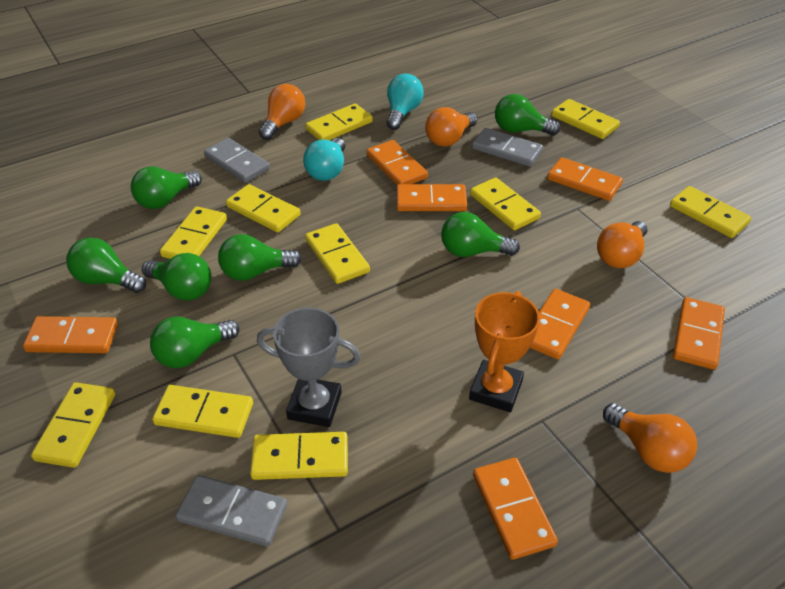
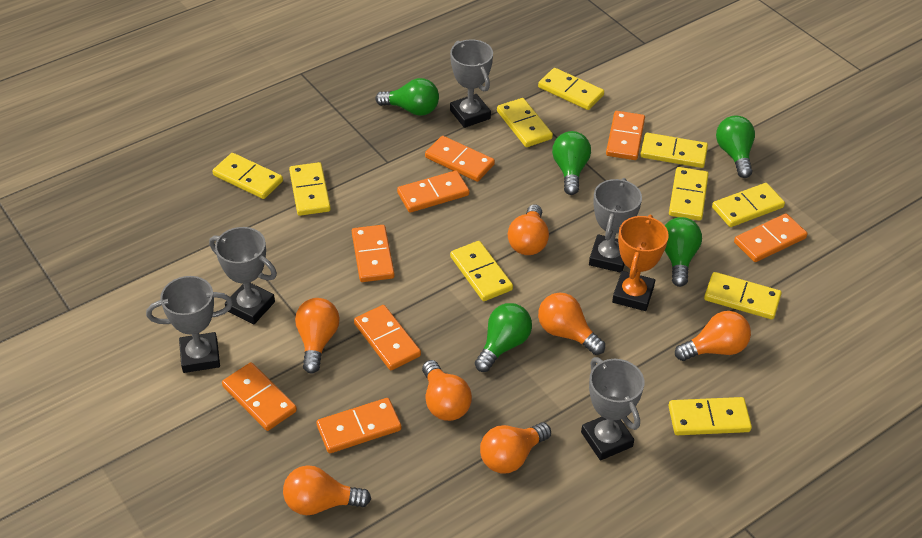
green light bulb: 7 -> 5
grey domino: 3 -> 0
grey trophy: 1 -> 5
orange domino: 7 -> 8
orange light bulb: 4 -> 7
turquoise light bulb: 2 -> 0

